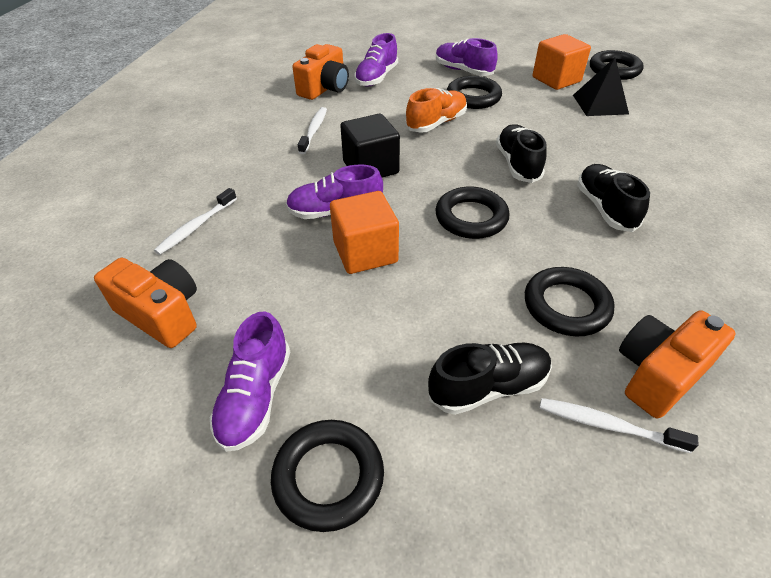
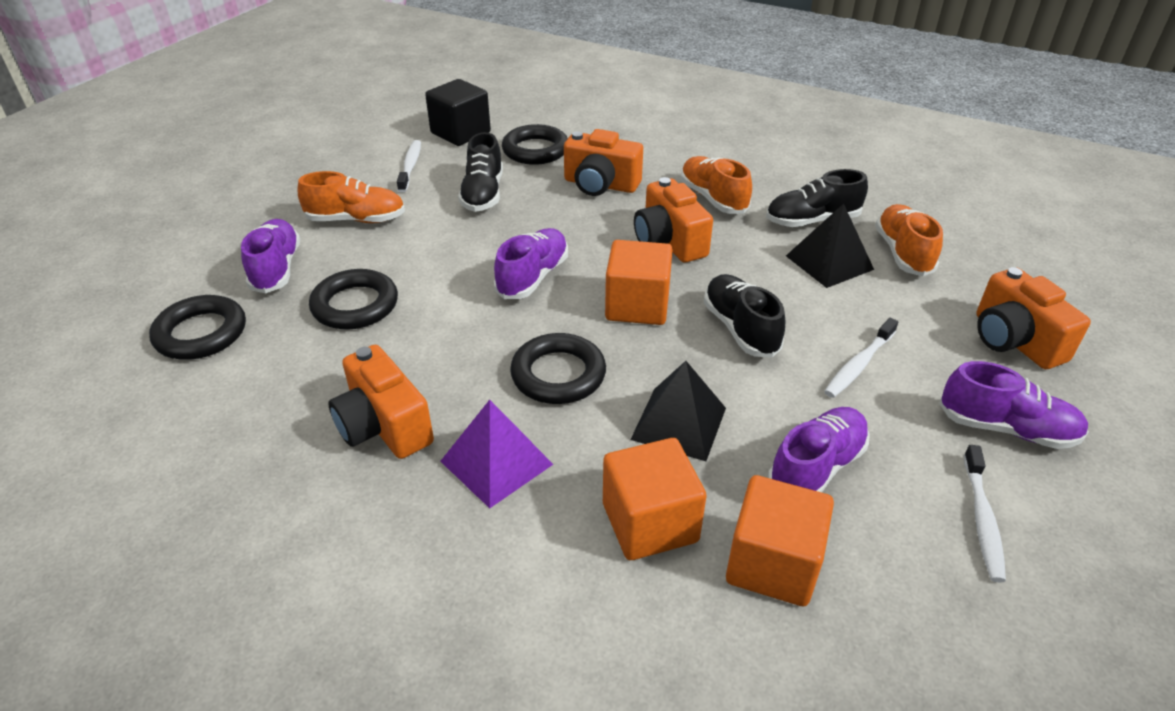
black pyramid: 1 -> 2
black ring: 5 -> 4
orange camera: 3 -> 4
orange cube: 2 -> 3
orange shoe: 1 -> 3
purple pyramid: 0 -> 1

